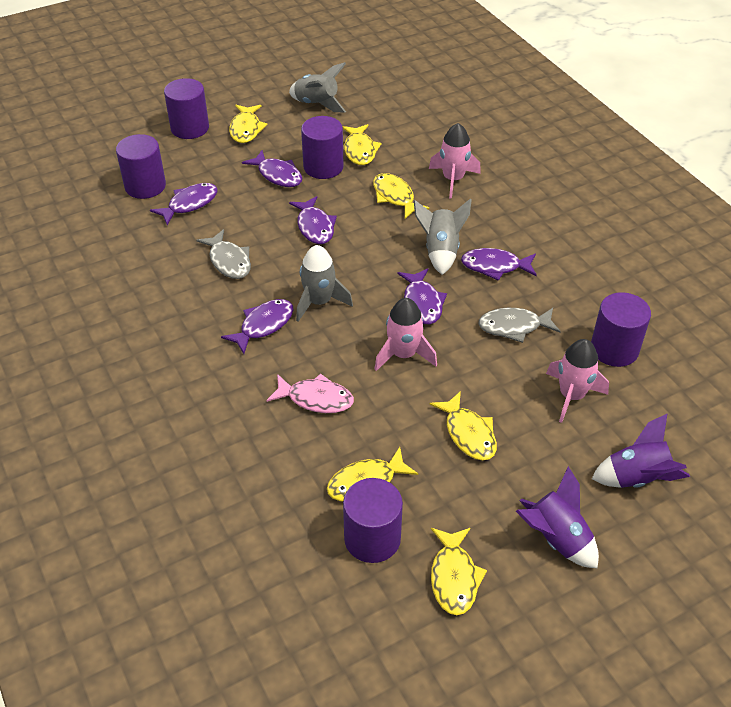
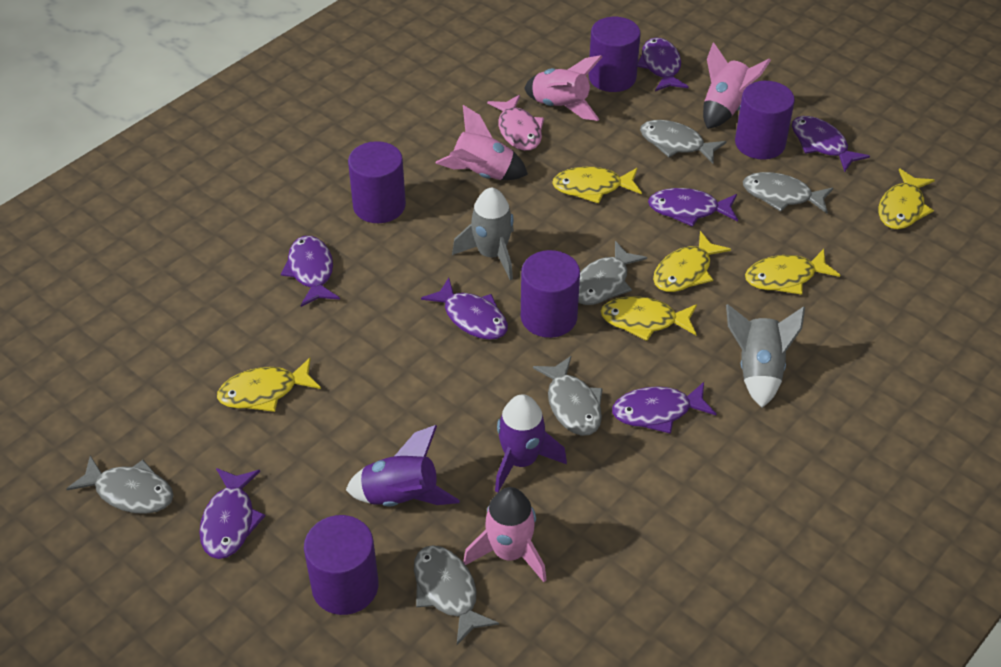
grey fish: 2 -> 6
grey rocket: 3 -> 2
pink rocket: 3 -> 4
purple fish: 6 -> 7

